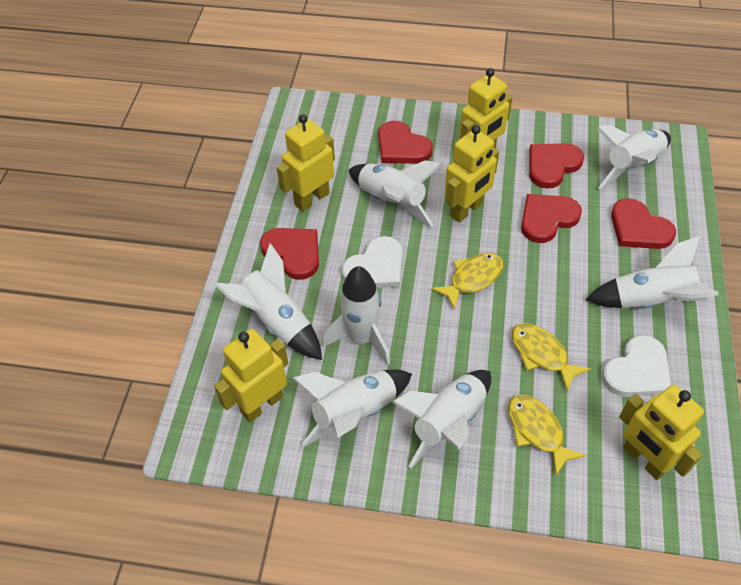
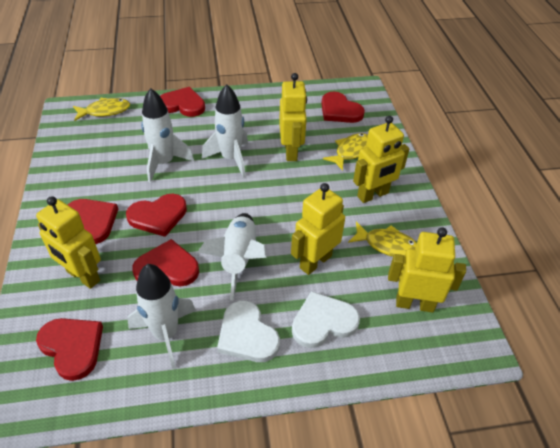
red heart: 5 -> 6
white rocket: 7 -> 4

